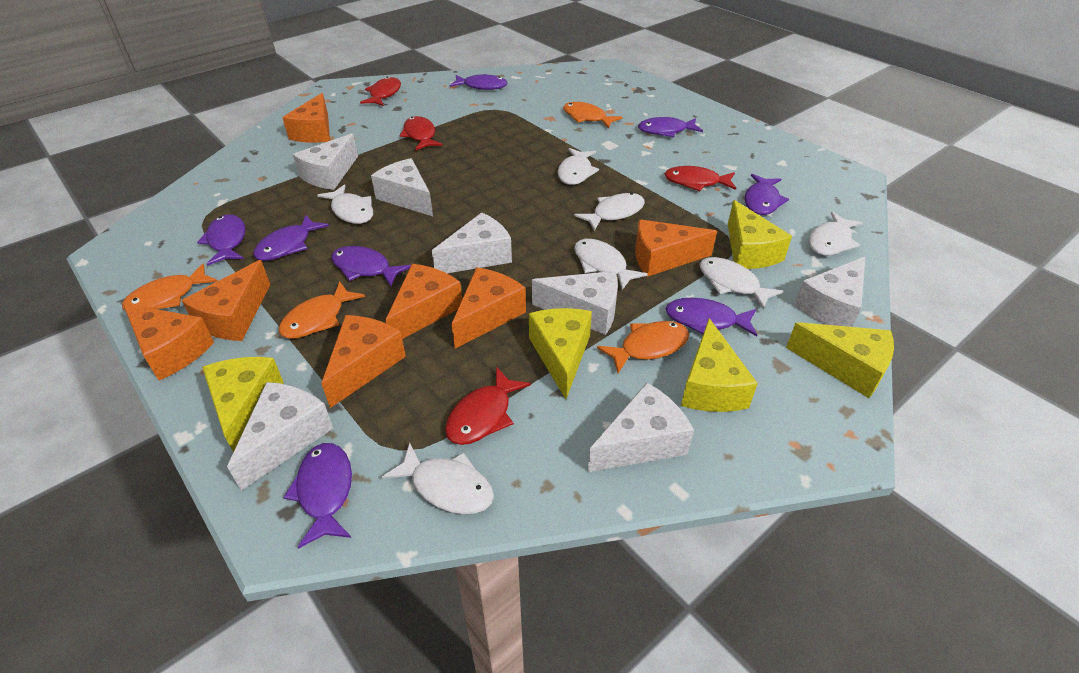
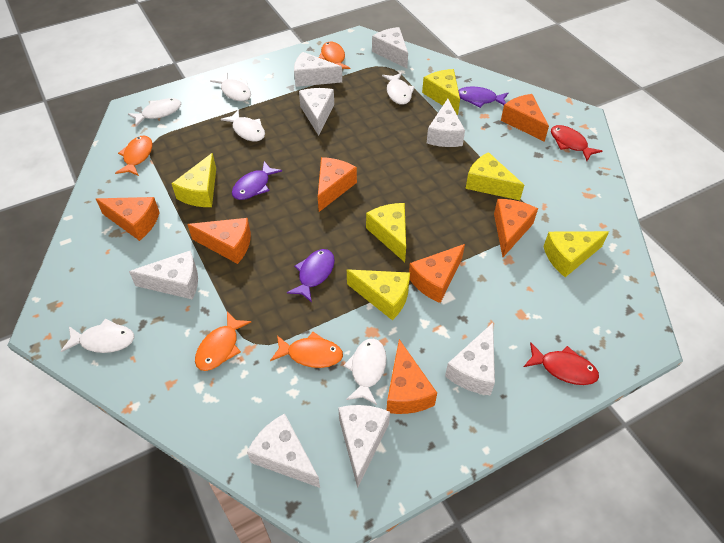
purple fish: 8 -> 3
red fish: 4 -> 2
white cheese: 7 -> 8
white fish: 7 -> 6
yellow cheese: 5 -> 6

